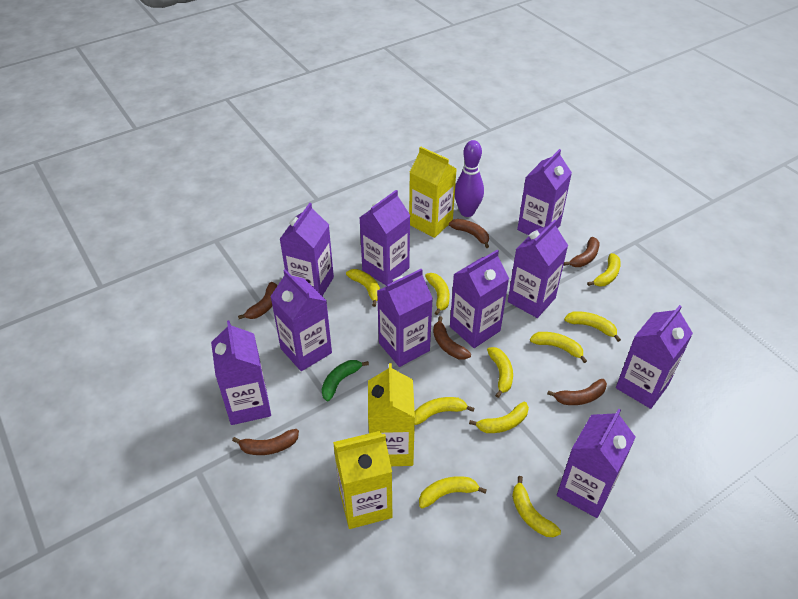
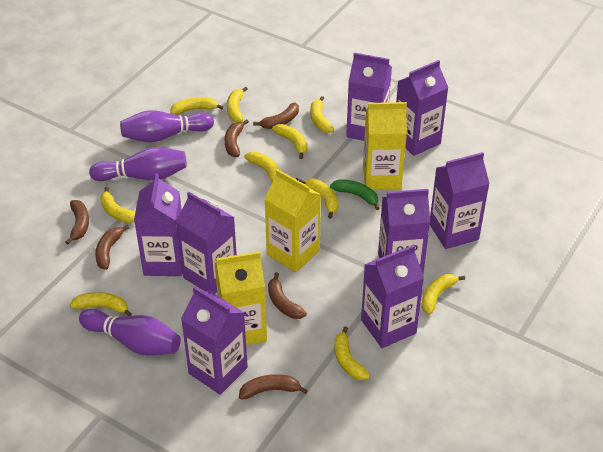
purple bowling pin: 1 -> 3
purple carton: 10 -> 8

